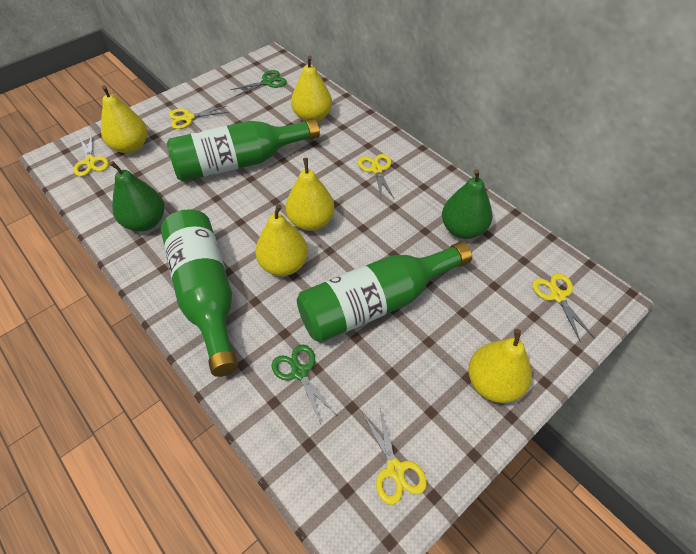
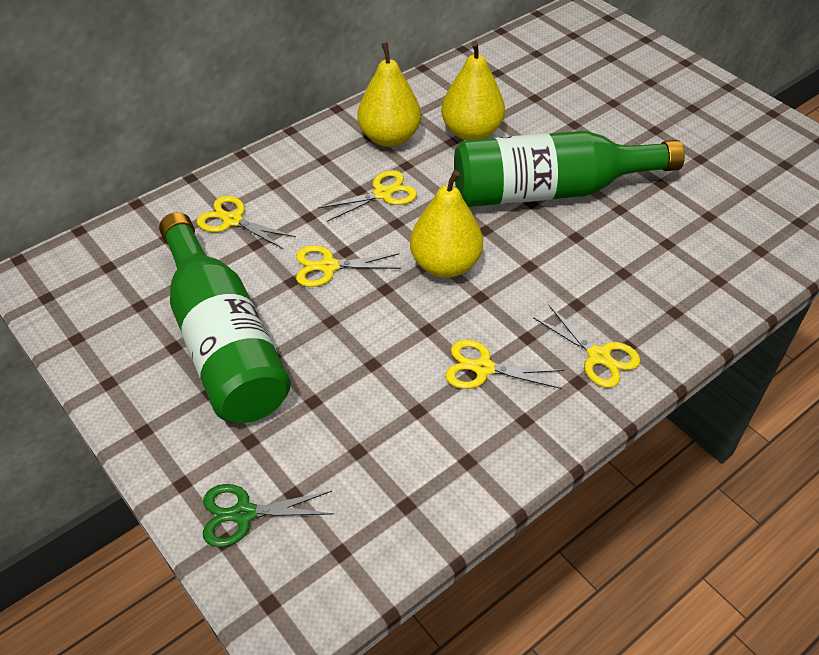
green bottle: 3 -> 2
green pear: 2 -> 0
green scissors: 2 -> 1
yellow pear: 5 -> 3

